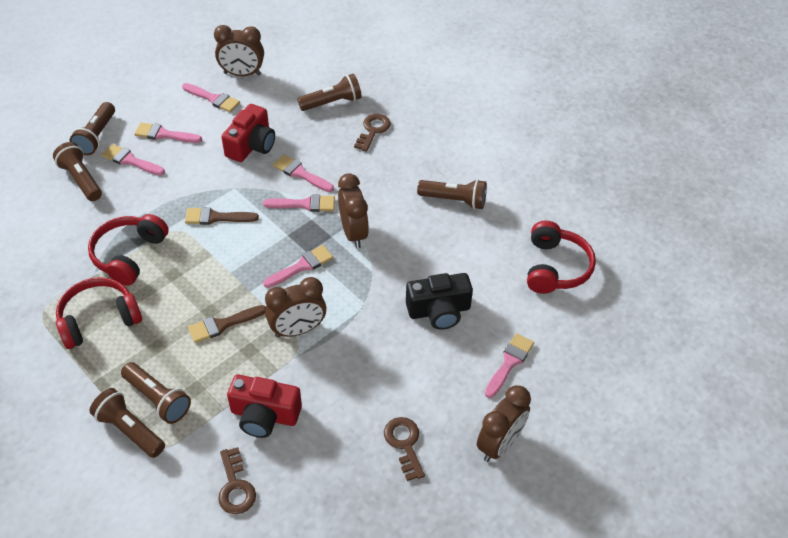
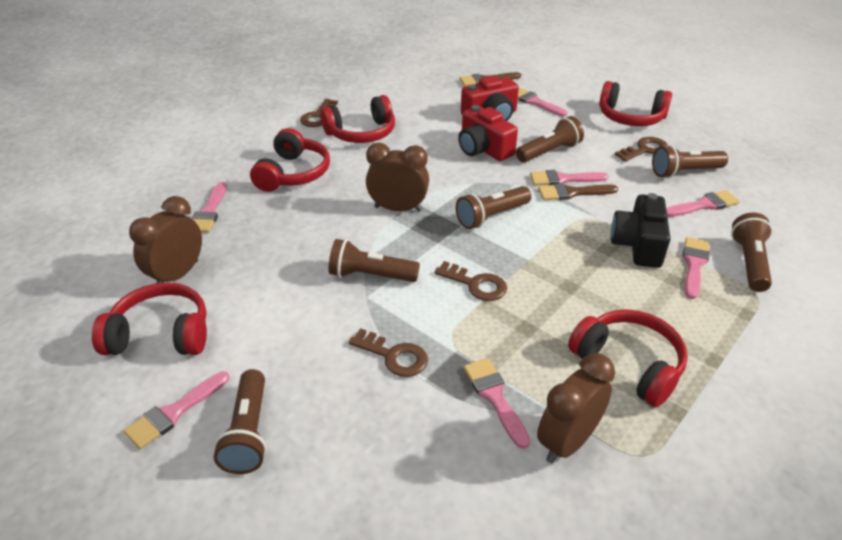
brown clock: 4 -> 3
brown key: 3 -> 4
red headphones: 3 -> 5

